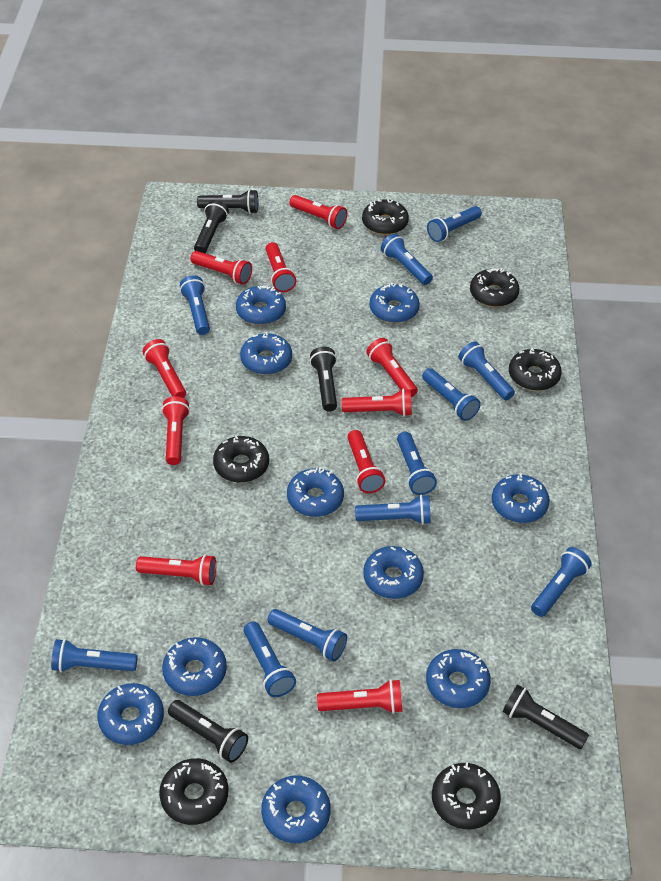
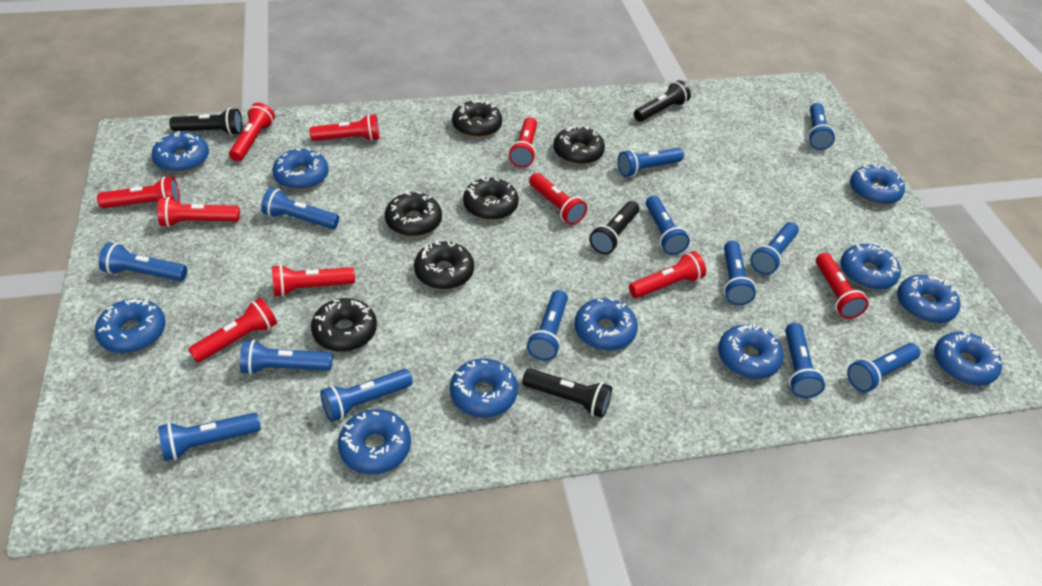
black flashlight: 5 -> 4
blue donut: 10 -> 11
blue flashlight: 11 -> 13

